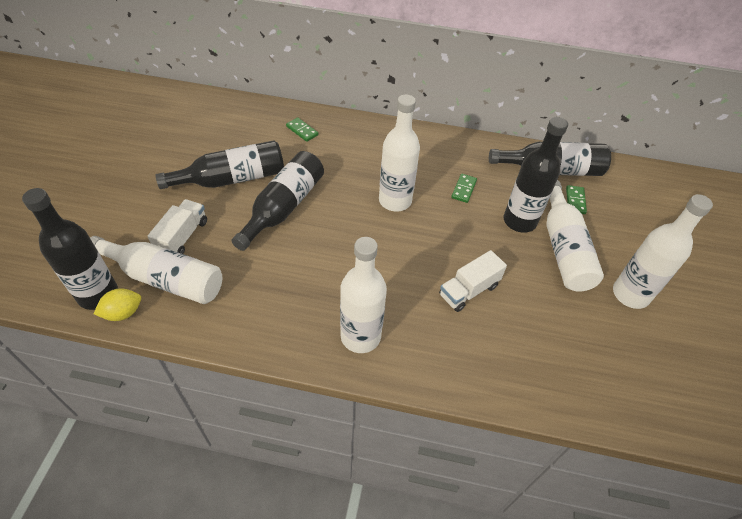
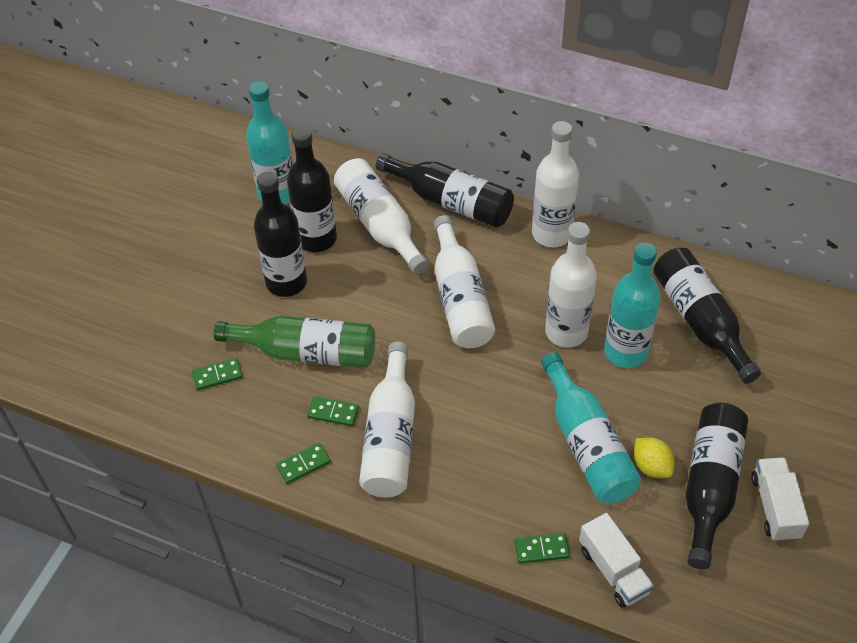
green bottle: 0 -> 1
green domino: 3 -> 4
turquoise bottle: 0 -> 3

